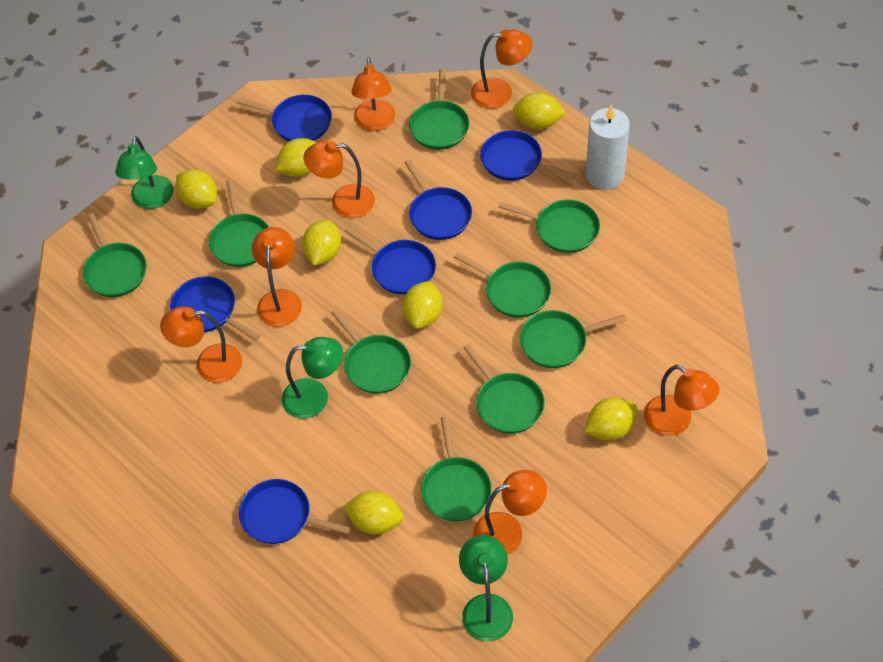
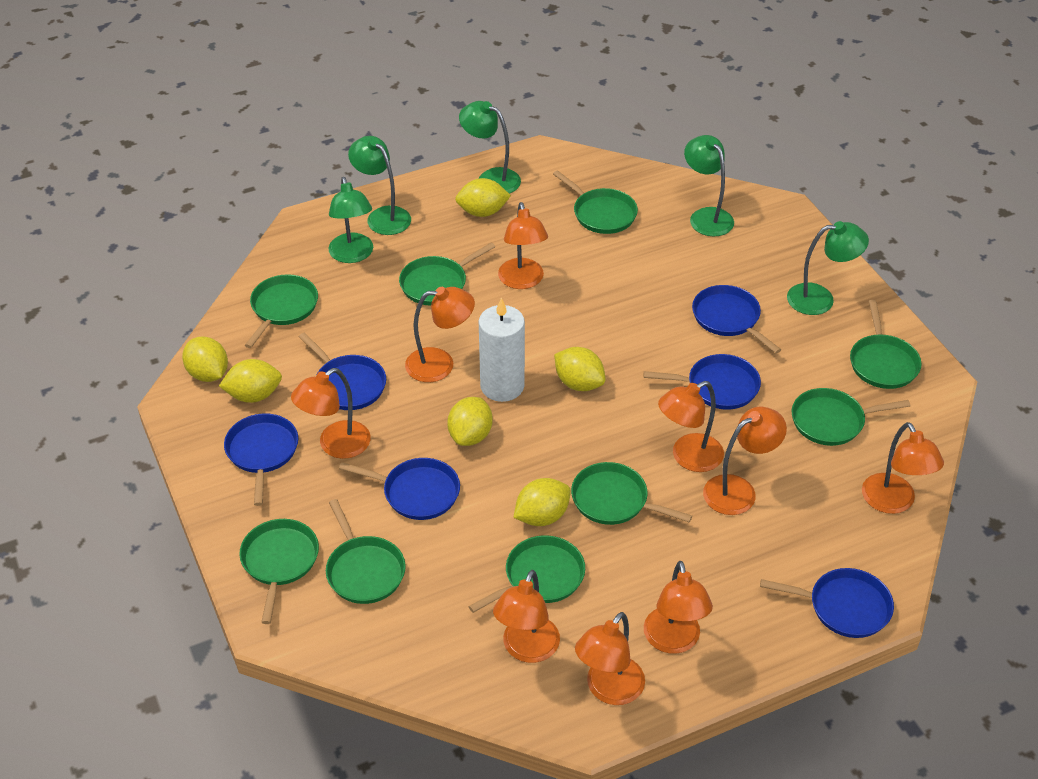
green lamp: 3 -> 5
orange lamp: 7 -> 9
yellow lemon: 7 -> 6

